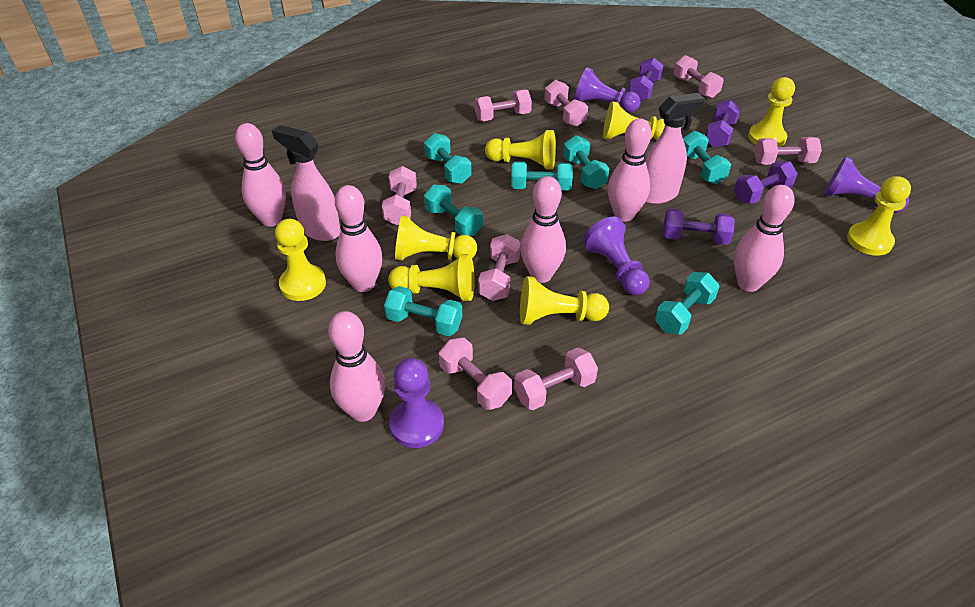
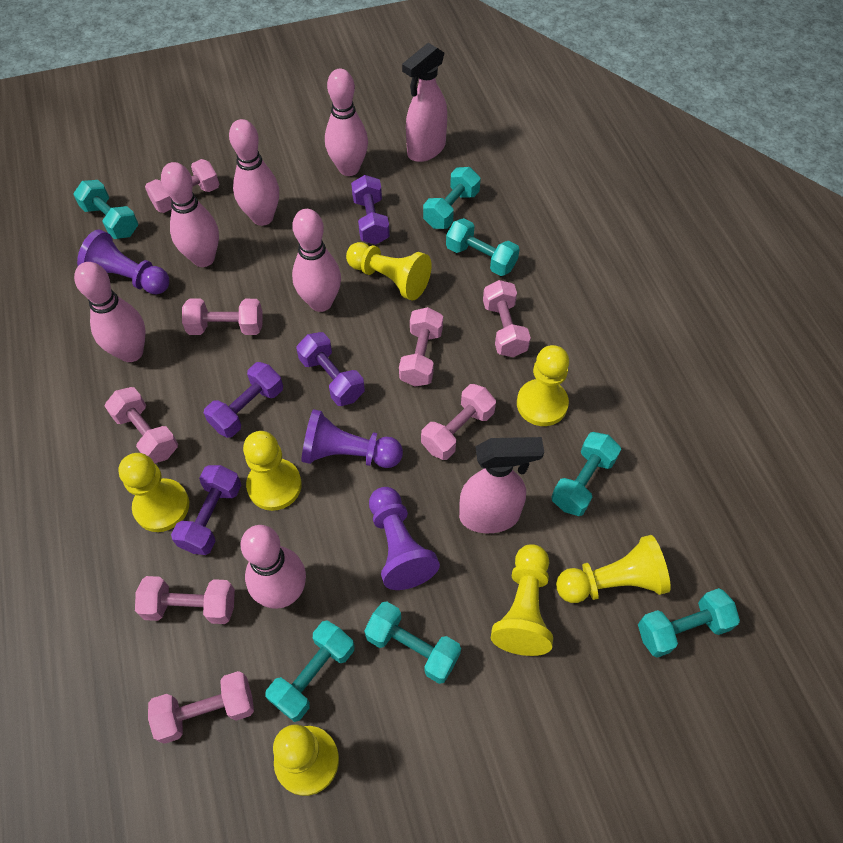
purple pawn: 4 -> 3
yellow pawn: 8 -> 7

